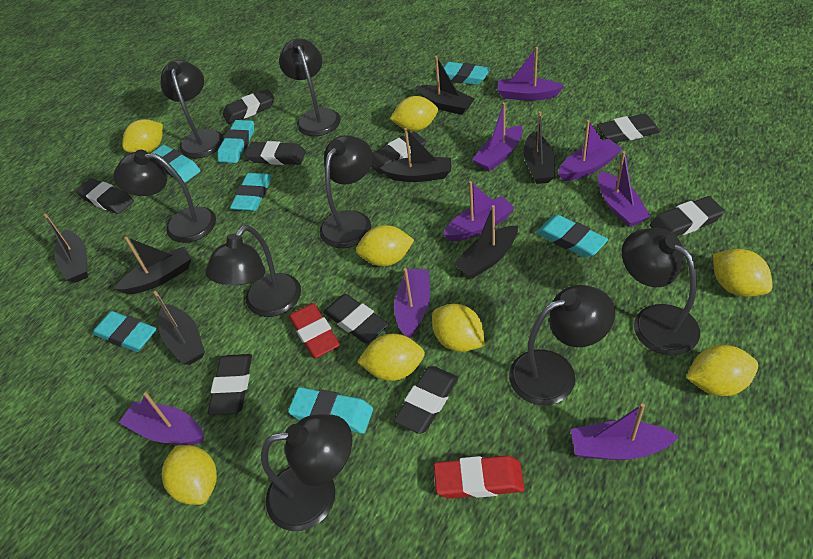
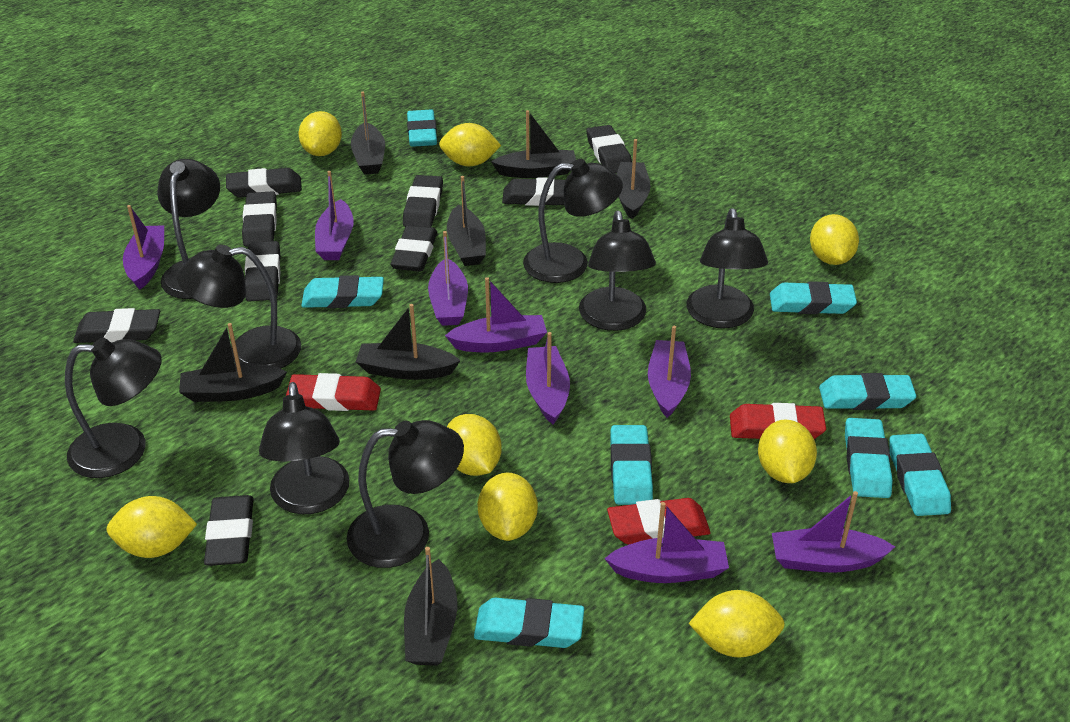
red eraser: 2 -> 3
turquoise eraser: 7 -> 8

